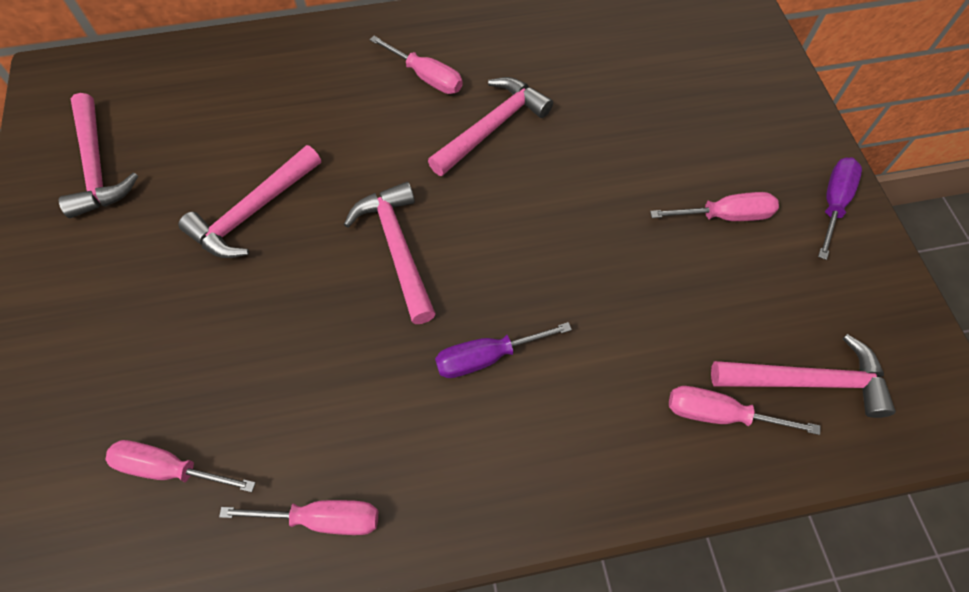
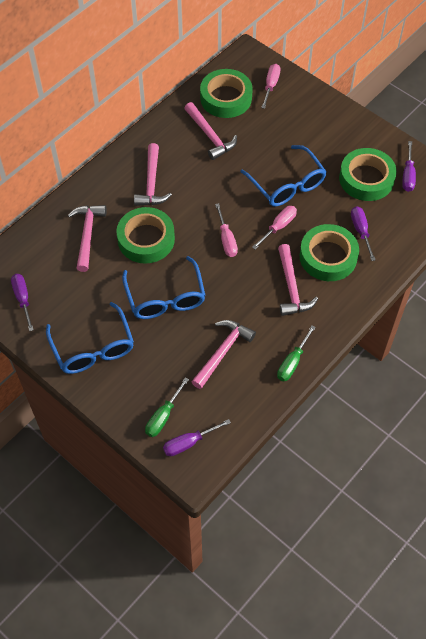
blue glasses: 0 -> 3
green screwdriver: 0 -> 2
green tape: 0 -> 4
pink screwdriver: 5 -> 3
purple screwdriver: 2 -> 4

